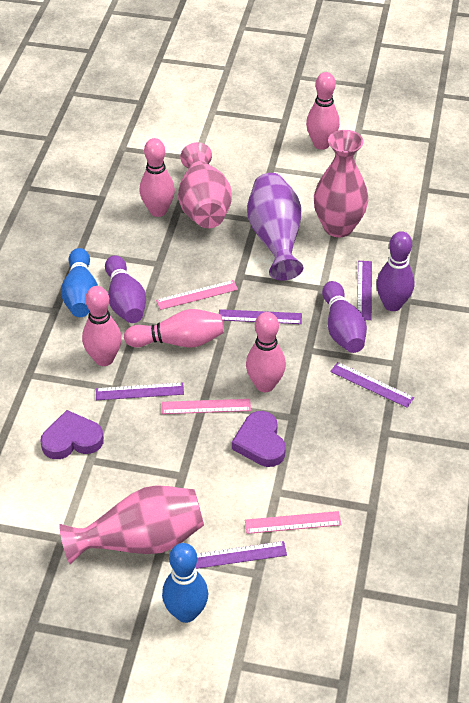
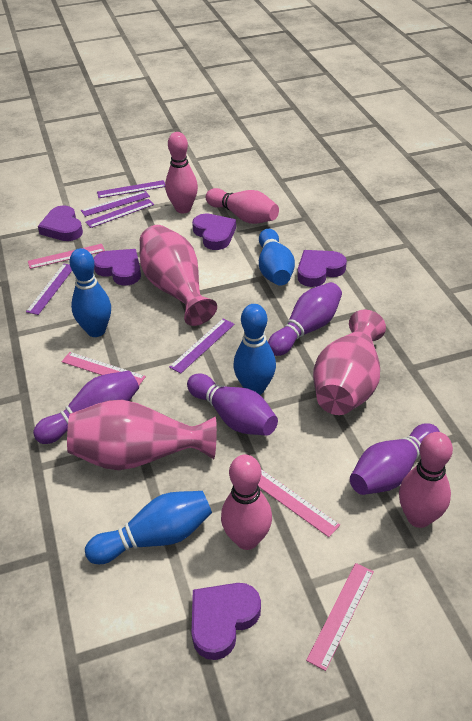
blue bowling pin: 2 -> 4
pink bowling pin: 5 -> 4
pink ruler: 3 -> 4
purple bowling pin: 3 -> 4
purple heart: 2 -> 5
purple vase: 1 -> 0

